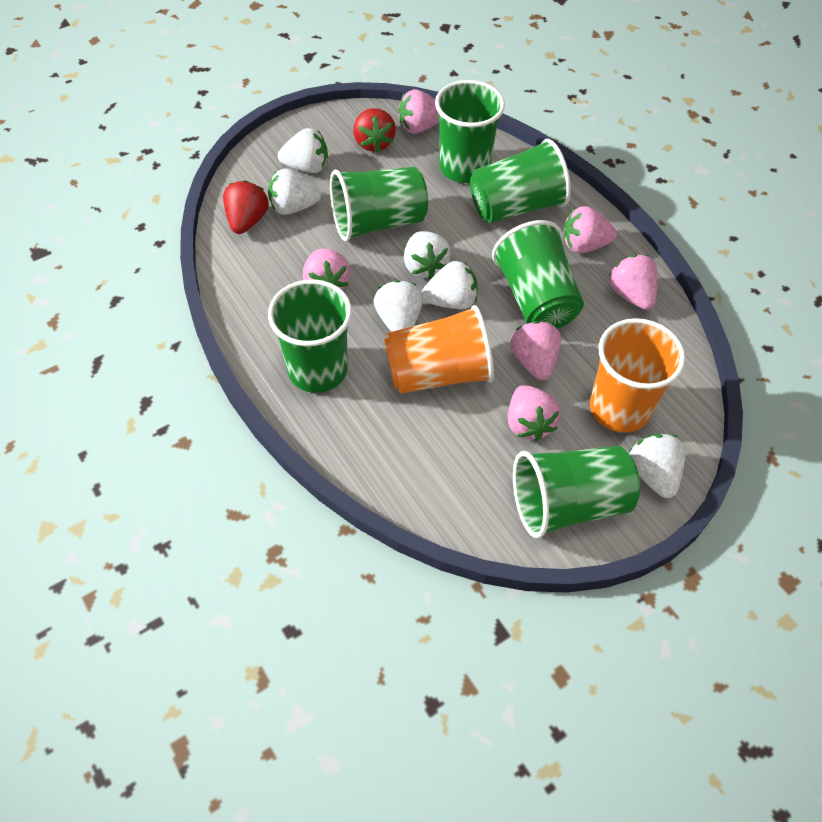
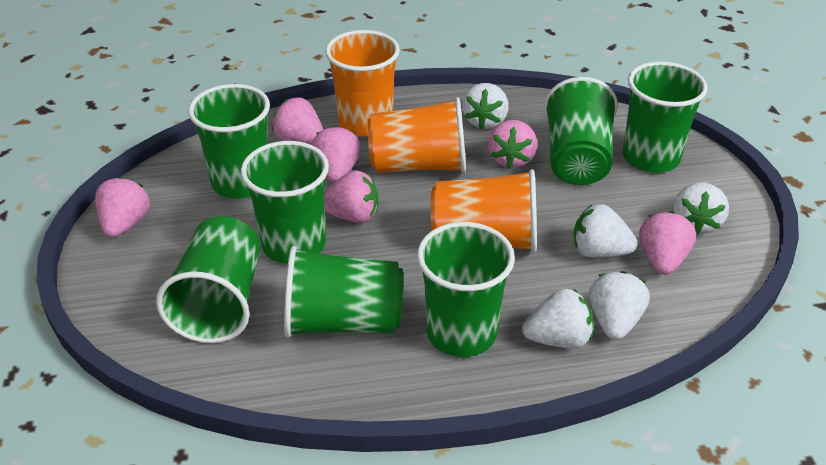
green cup: 6 -> 7
orange cup: 2 -> 3
red strawberry: 2 -> 0
white strawberry: 6 -> 5

